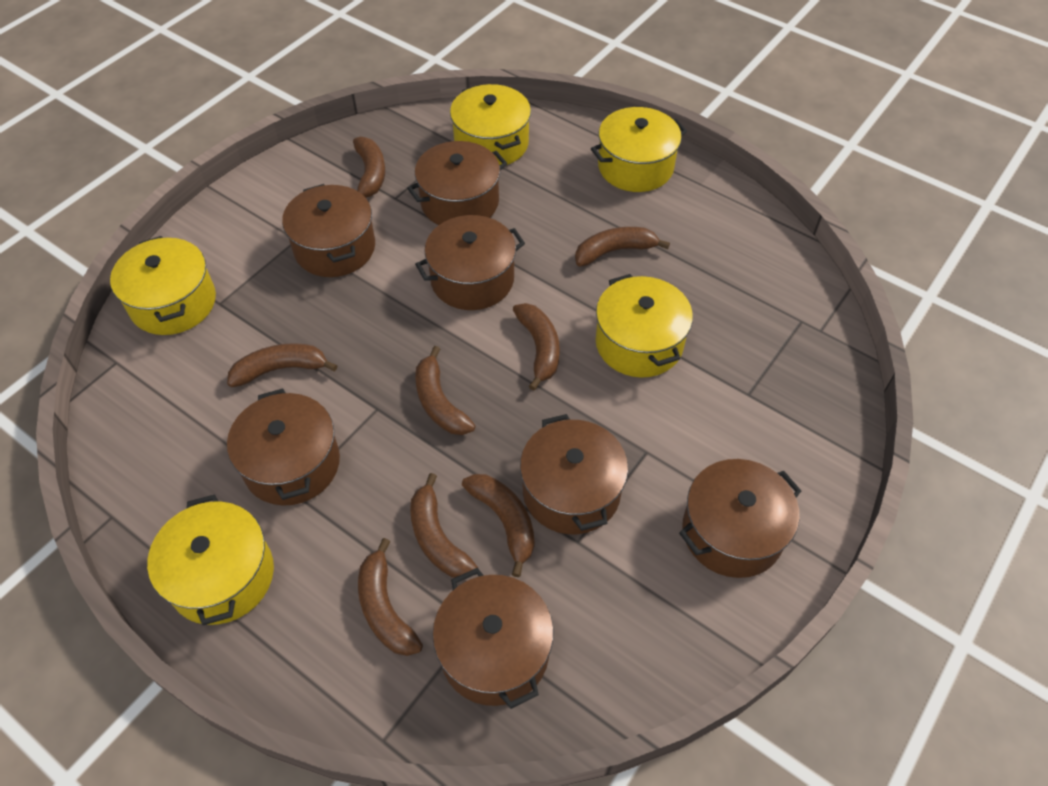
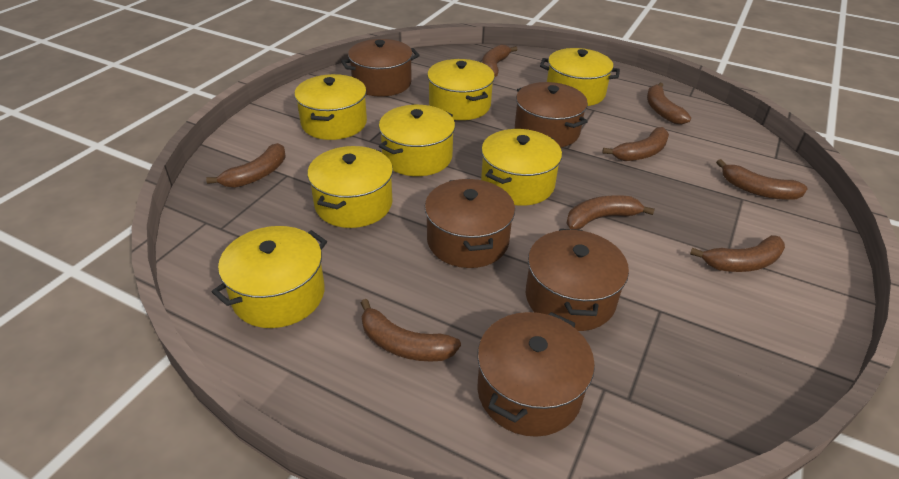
brown pot: 7 -> 5
yellow pot: 5 -> 7

